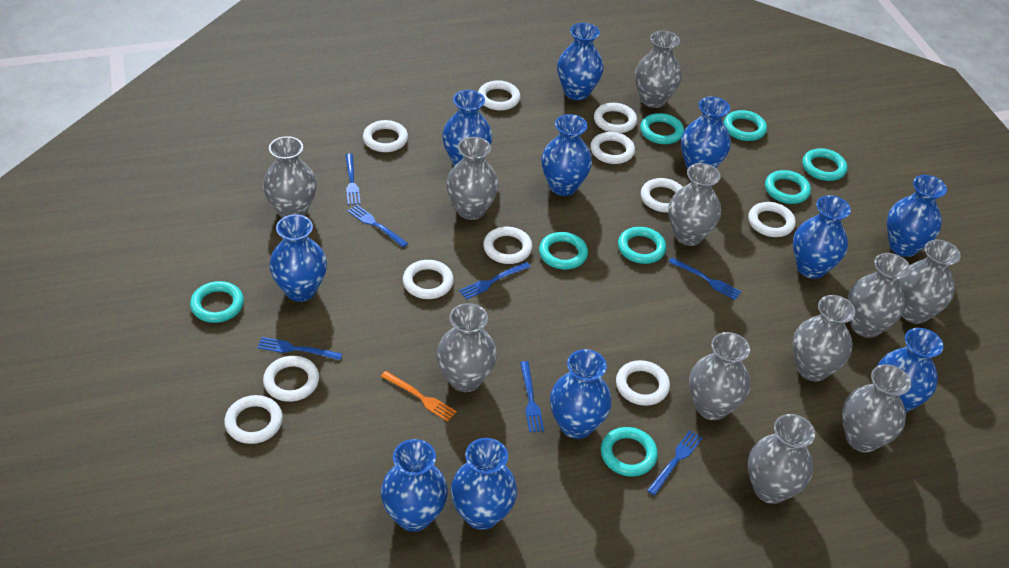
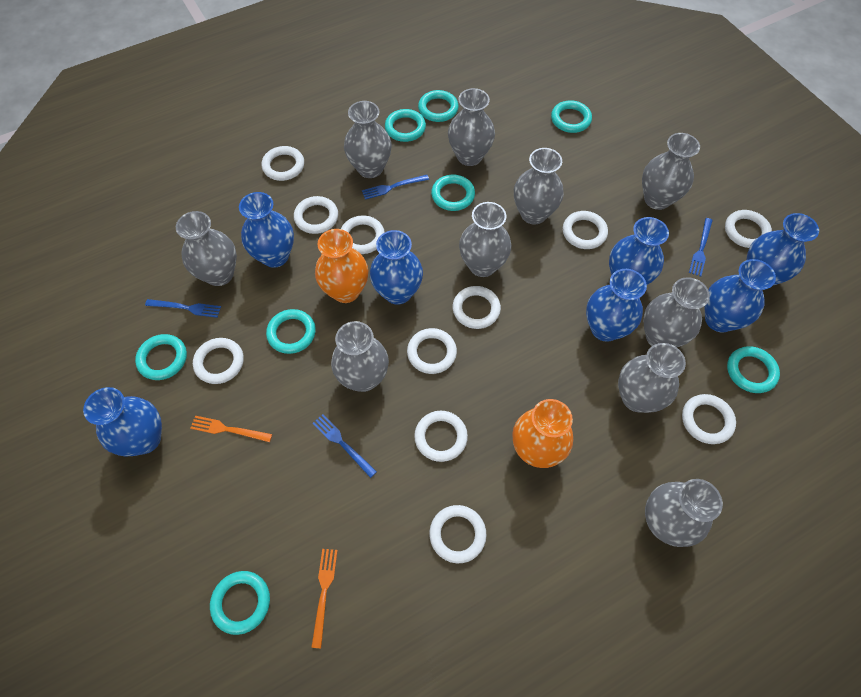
blue fork: 7 -> 4
blue vase: 11 -> 7
grey vase: 11 -> 10
orange fork: 1 -> 2
orange vase: 0 -> 2

